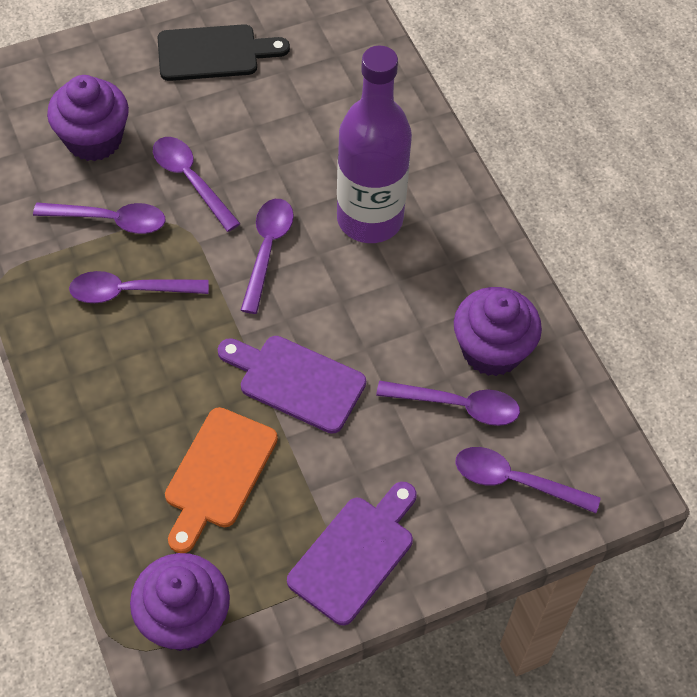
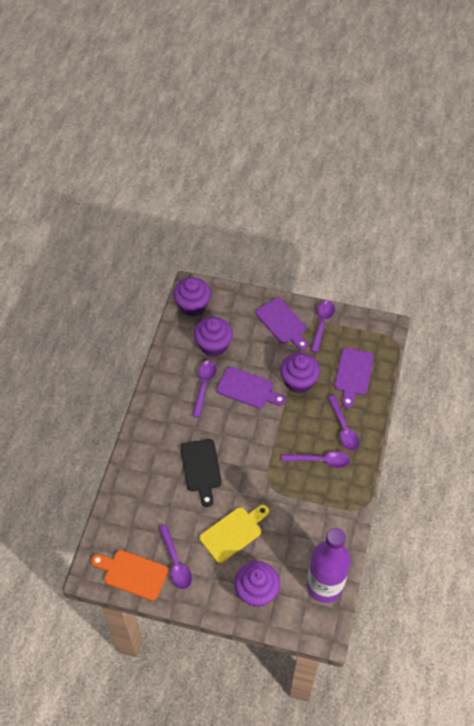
purple cupcake: 3 -> 4
purple cutting board: 2 -> 3
purple spoon: 6 -> 5
yellow cutting board: 0 -> 1

